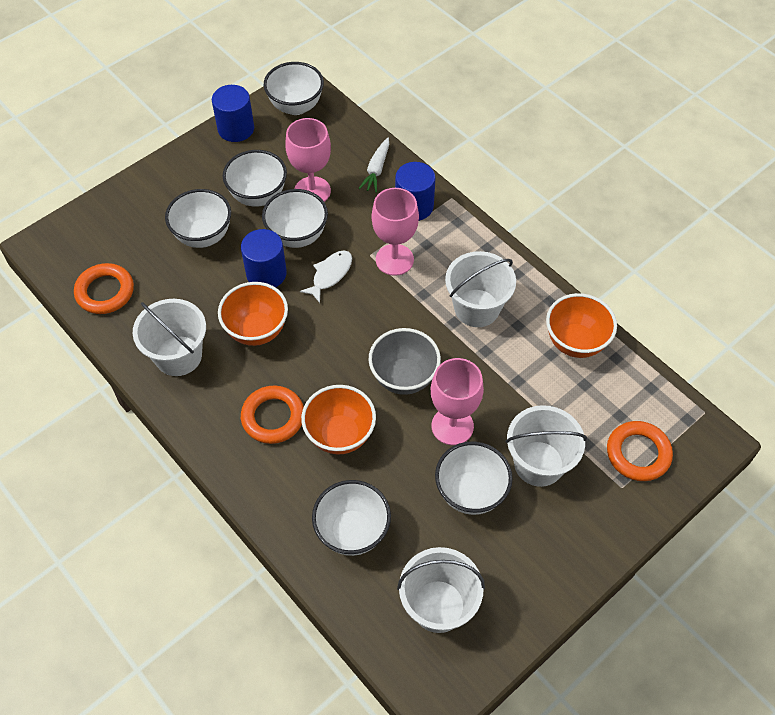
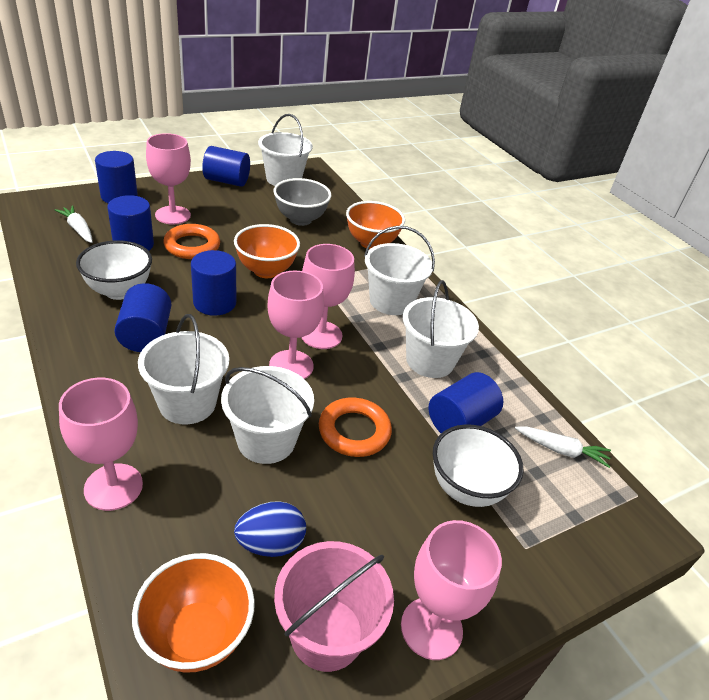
blue cylinder: 3 -> 6
blue egg: 0 -> 1
orange ring: 3 -> 2
pink bucket: 0 -> 1
pink goblet: 3 -> 5
white bowl: 6 -> 2
white bucket: 4 -> 5
white carrot: 1 -> 2
white fish: 1 -> 0

